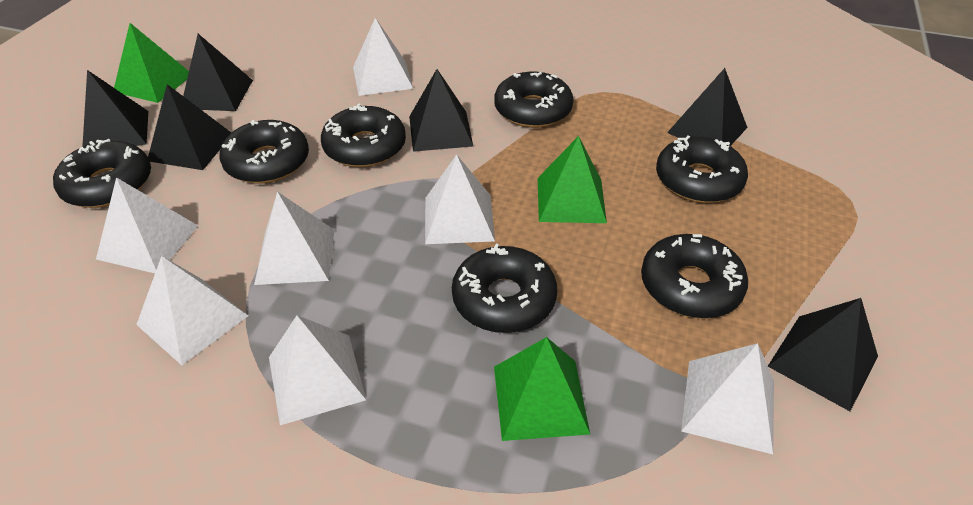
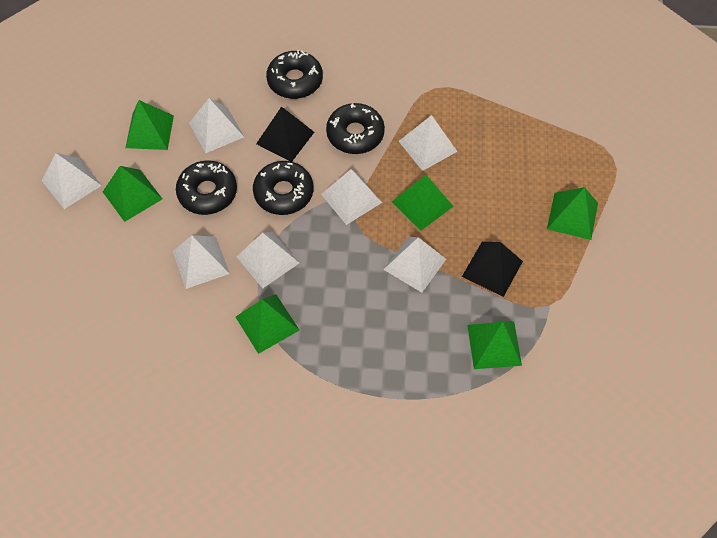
black donut: 7 -> 4
black pyramid: 6 -> 2
green pyramid: 3 -> 6

